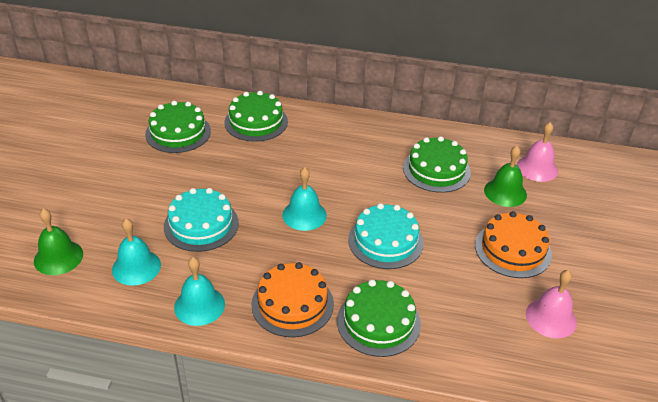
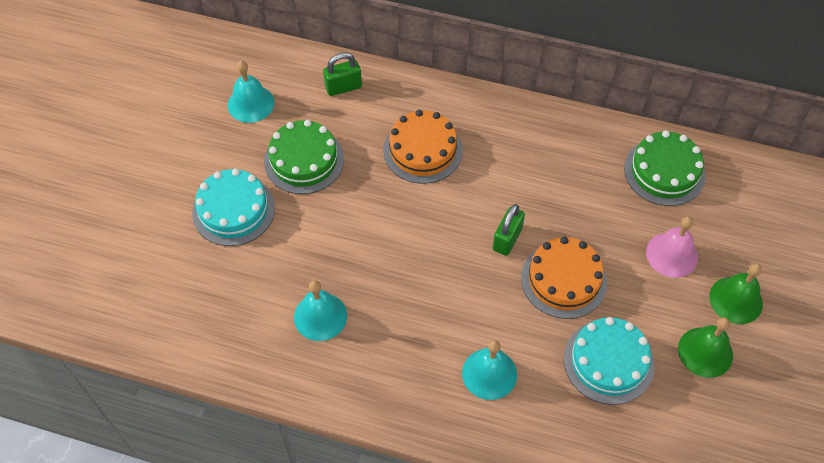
green cake: 4 -> 2
green padlock: 0 -> 2
pink bell: 2 -> 1

